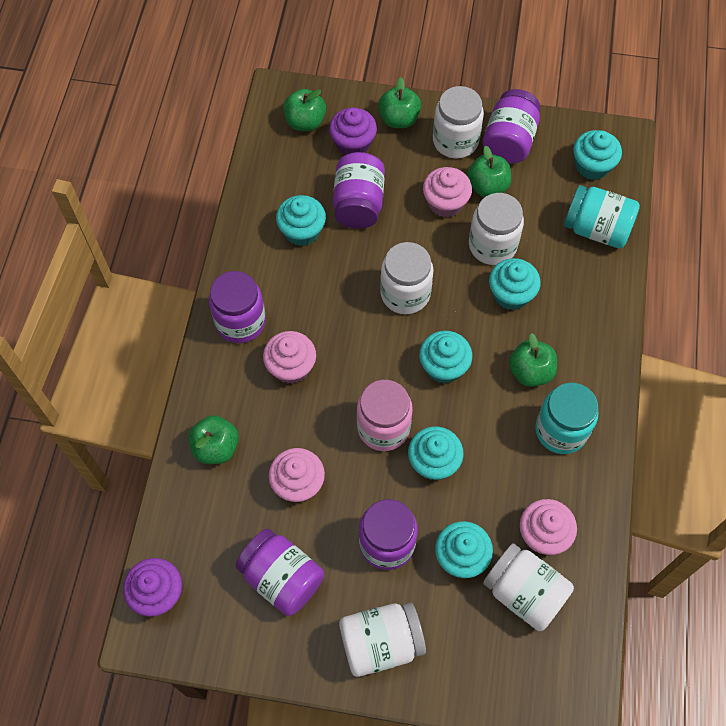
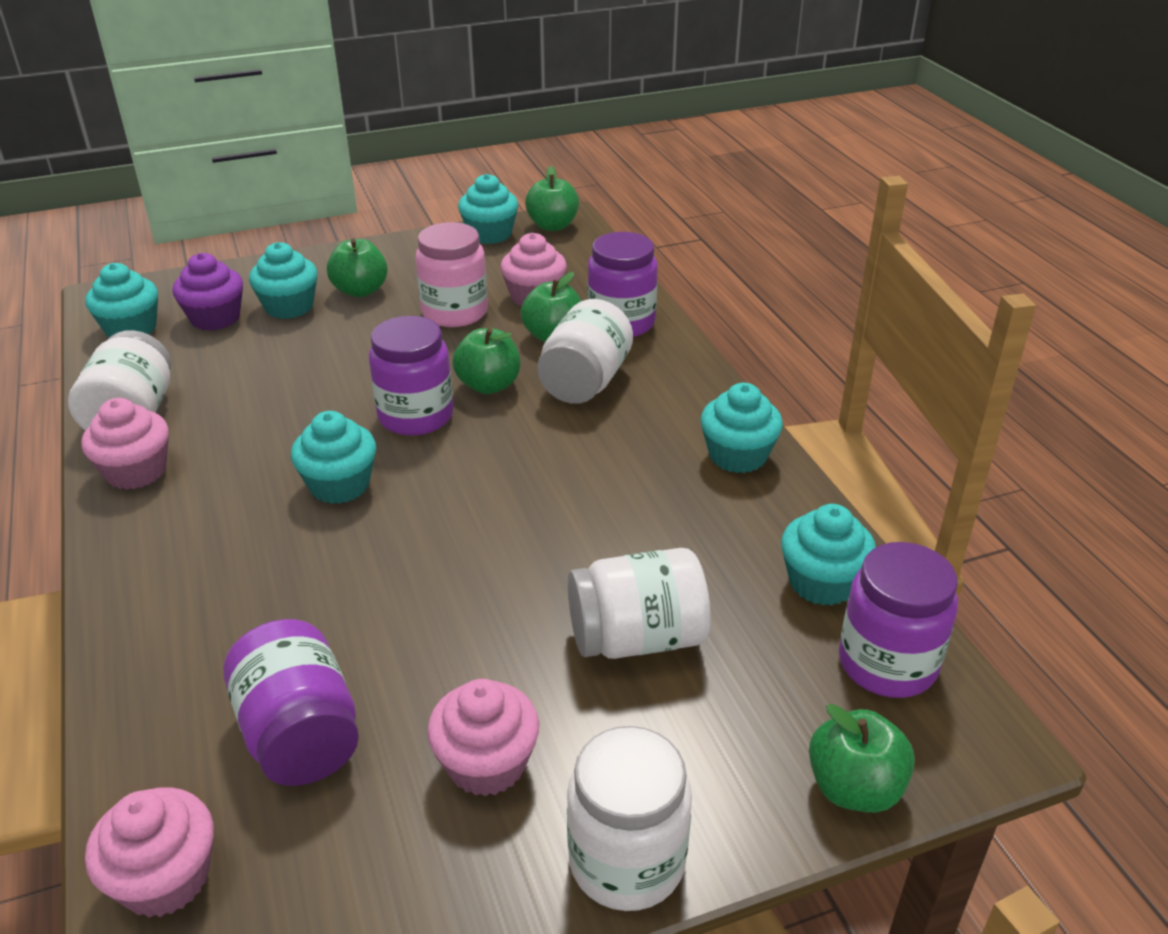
purple cupcake: 2 -> 1
purple jar: 5 -> 4
turquoise jar: 2 -> 0
white jar: 5 -> 4

